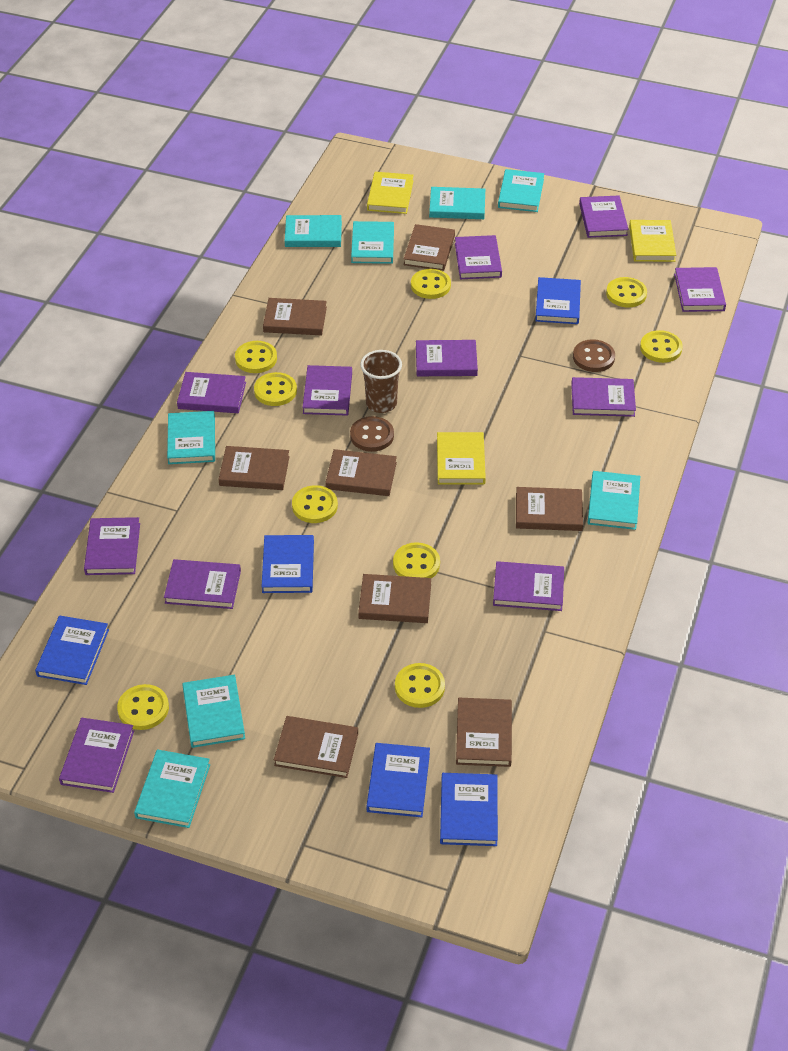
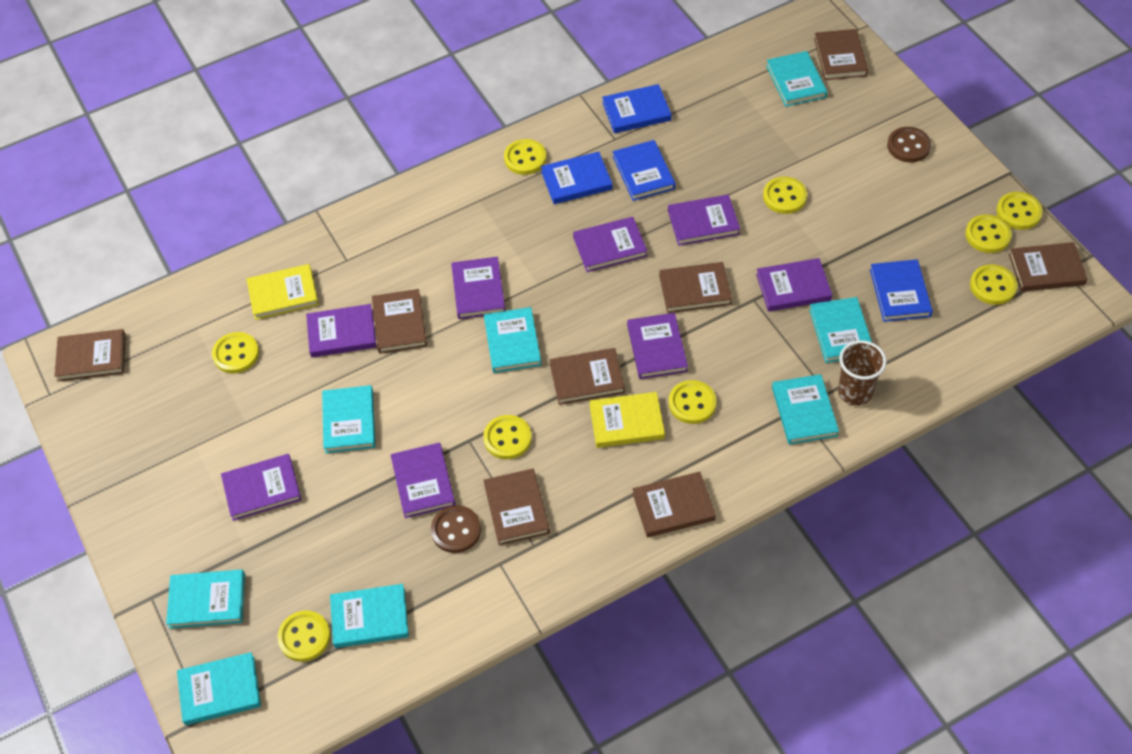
blue book: 5 -> 4
purple book: 11 -> 8
yellow book: 3 -> 2

